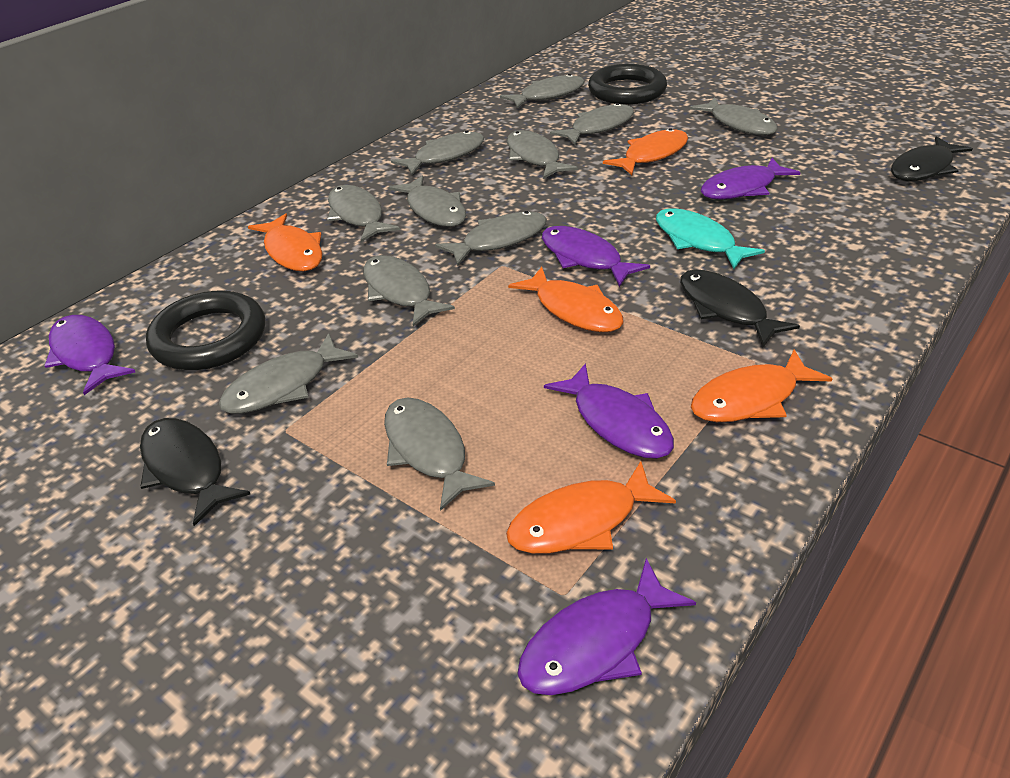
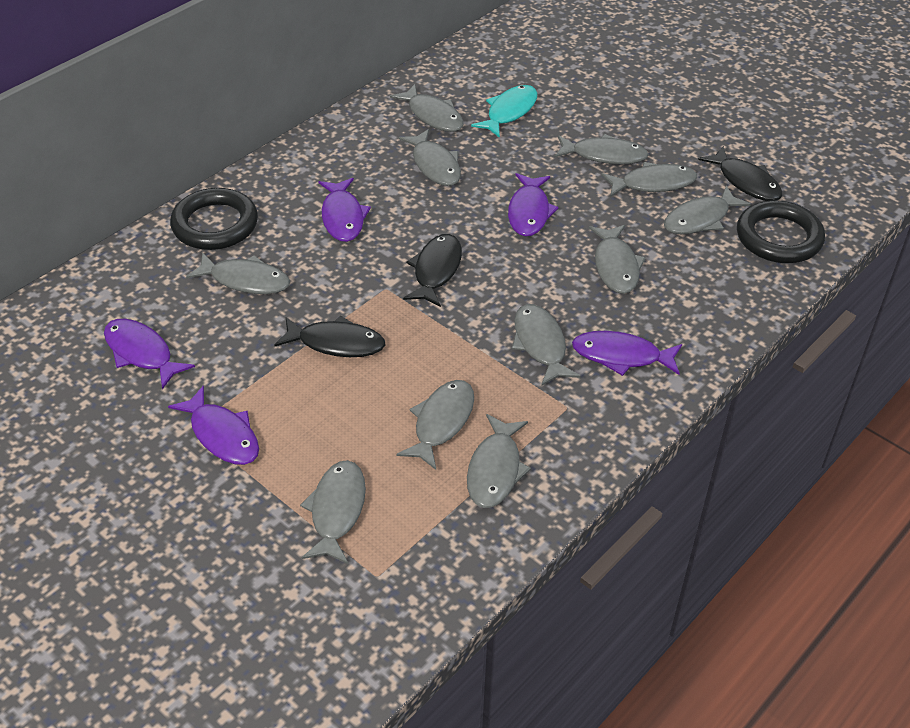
orange fish: 5 -> 0

